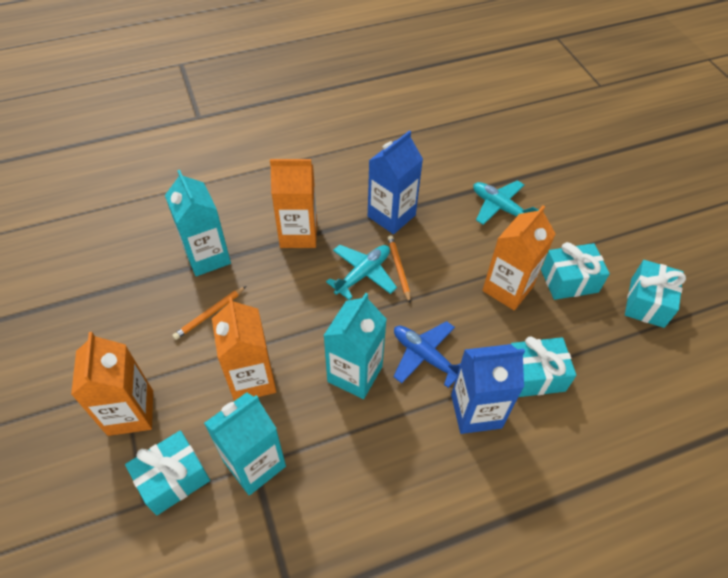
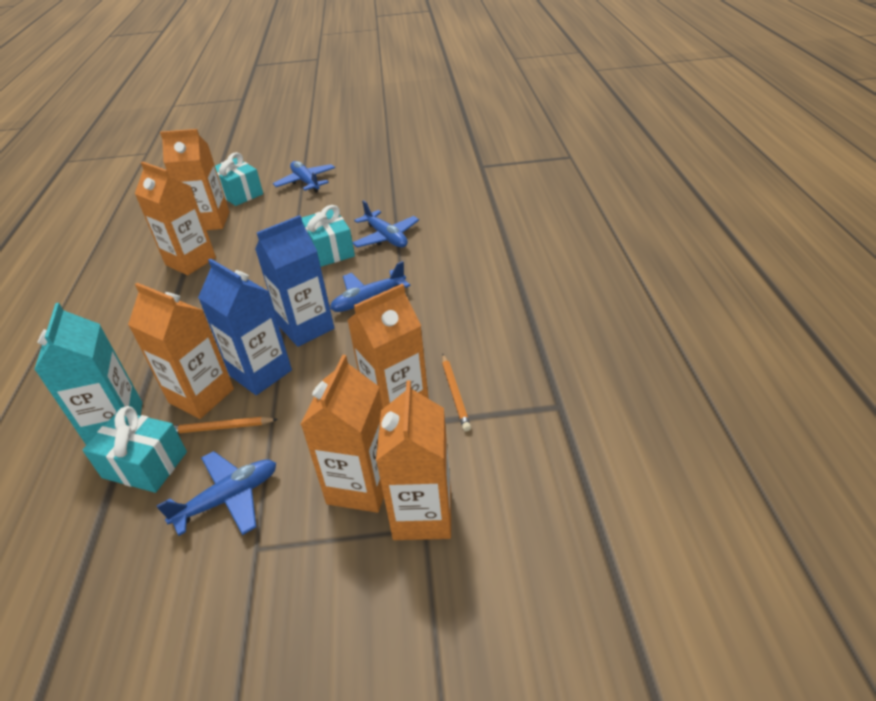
blue plane: 1 -> 4
orange carton: 4 -> 6
turquoise carton: 3 -> 1
turquoise gift: 4 -> 3
turquoise plane: 2 -> 0

